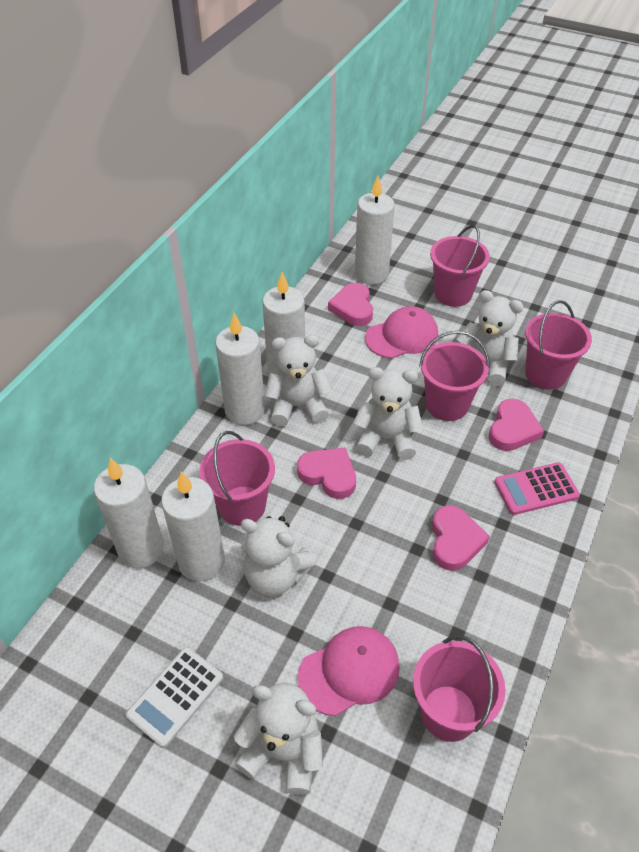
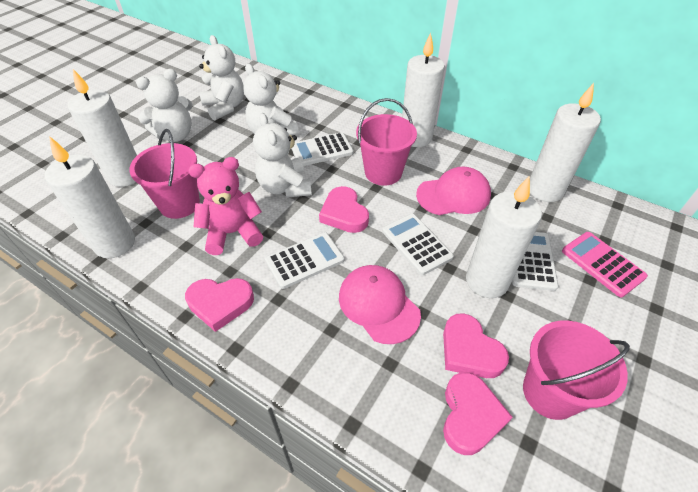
pink bucket: 5 -> 3
pink teddy bear: 0 -> 1
white calculator: 1 -> 4
white teddy bear: 5 -> 4

